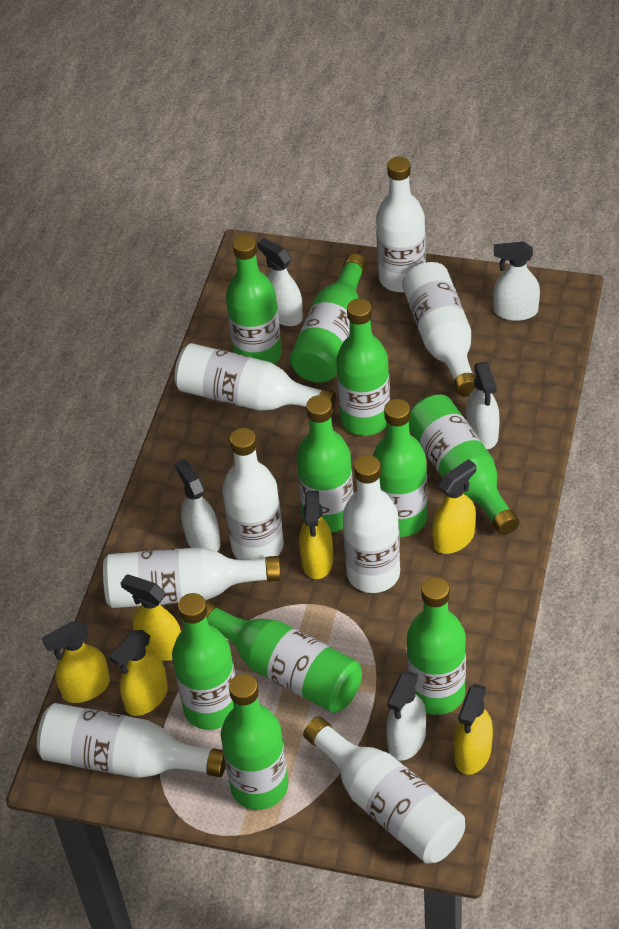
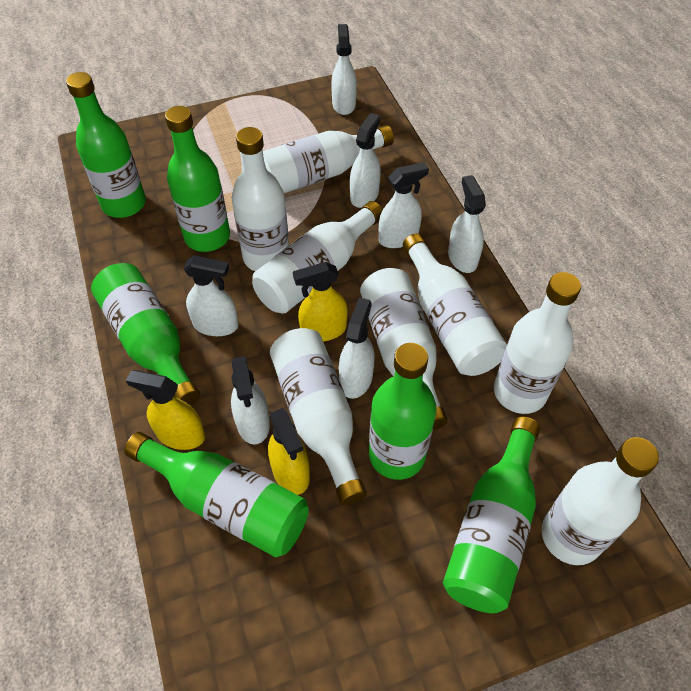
green bottle: 10 -> 6
white spray bottle: 5 -> 7
yellow spray bottle: 6 -> 3

